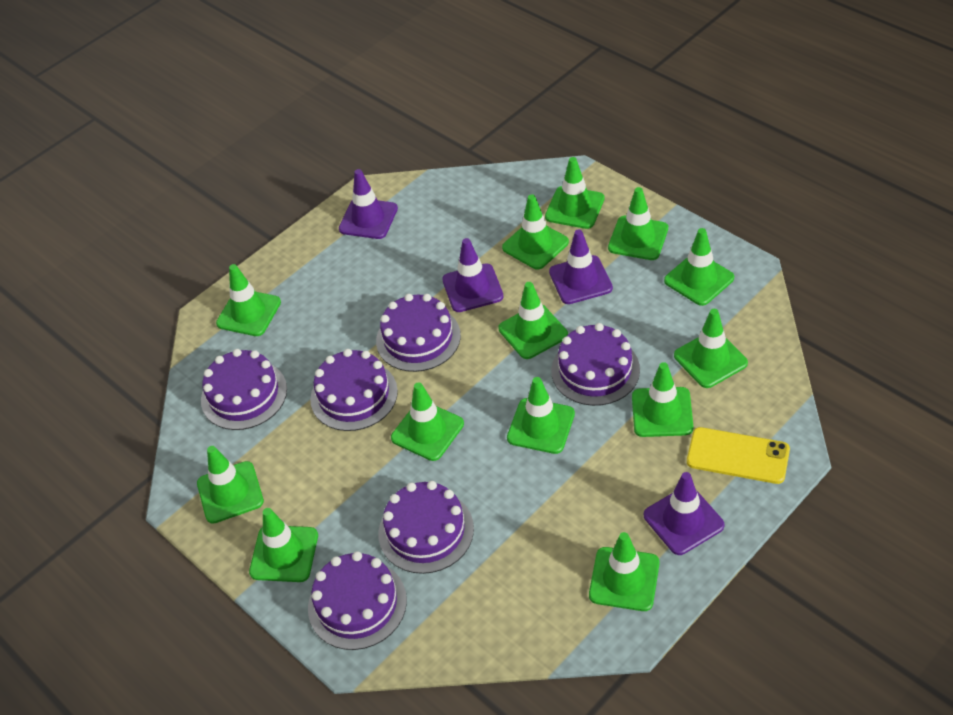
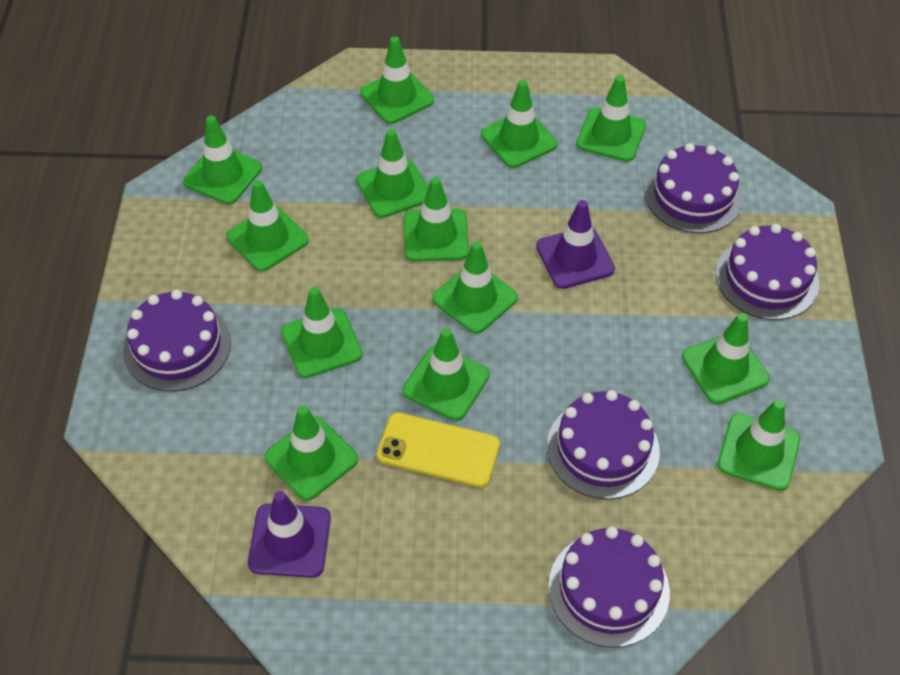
purple cake: 6 -> 5
purple traffic cone: 4 -> 2

